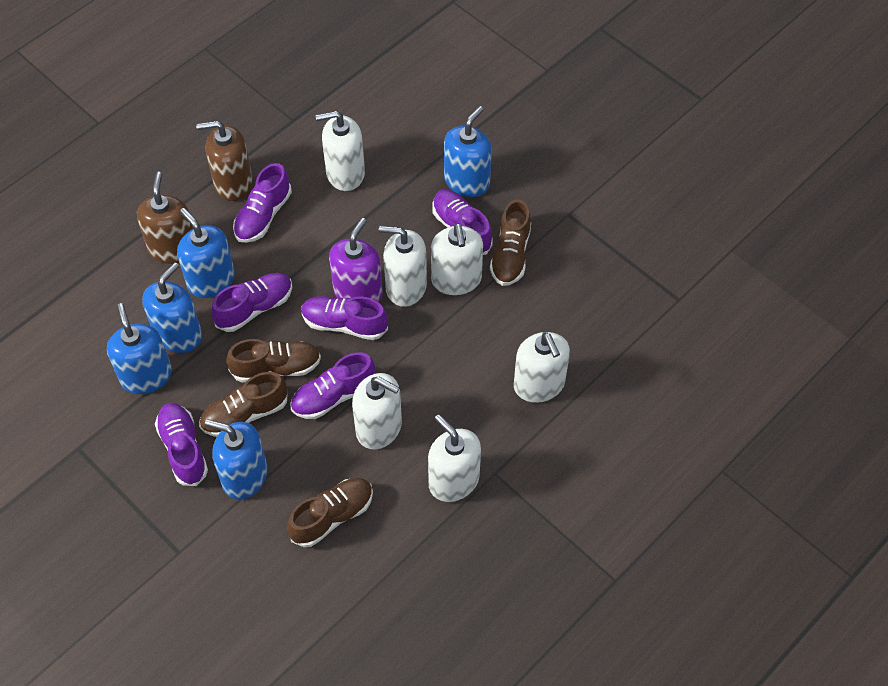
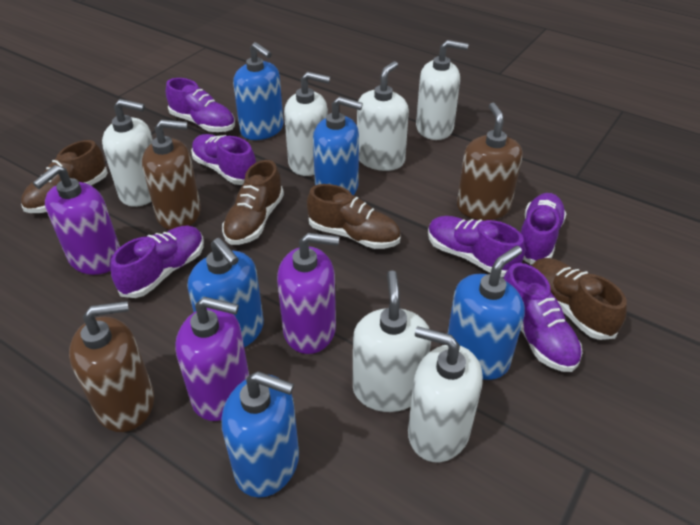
brown soap dispenser: 2 -> 3
purple soap dispenser: 1 -> 3

